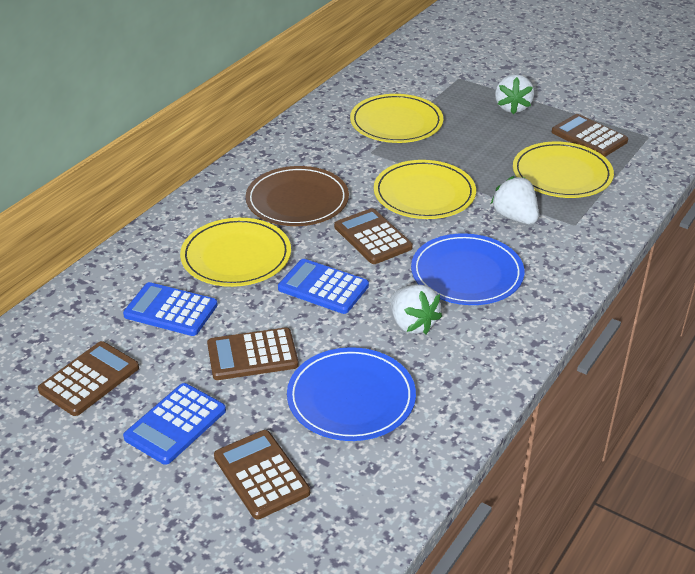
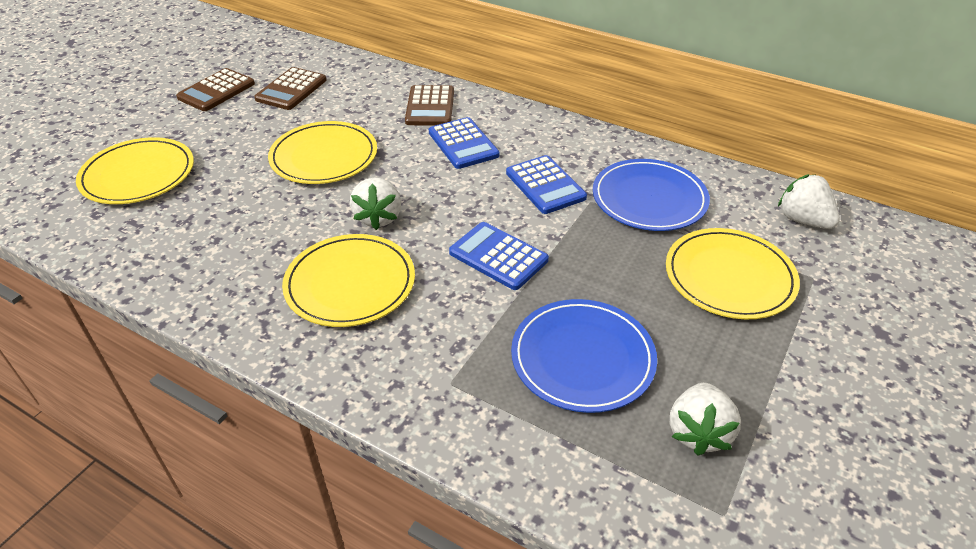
brown calculator: 5 -> 3
brown plate: 1 -> 0

